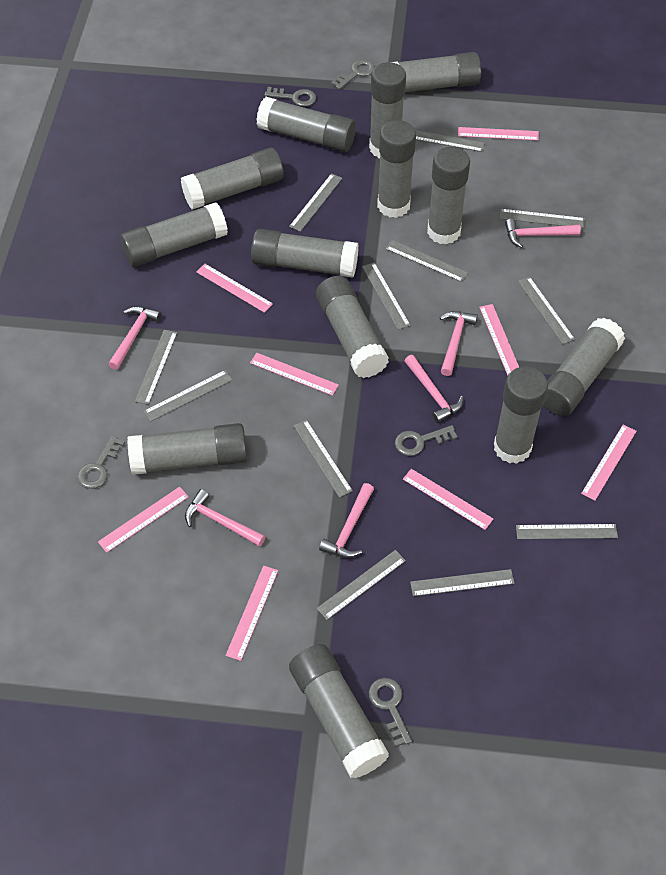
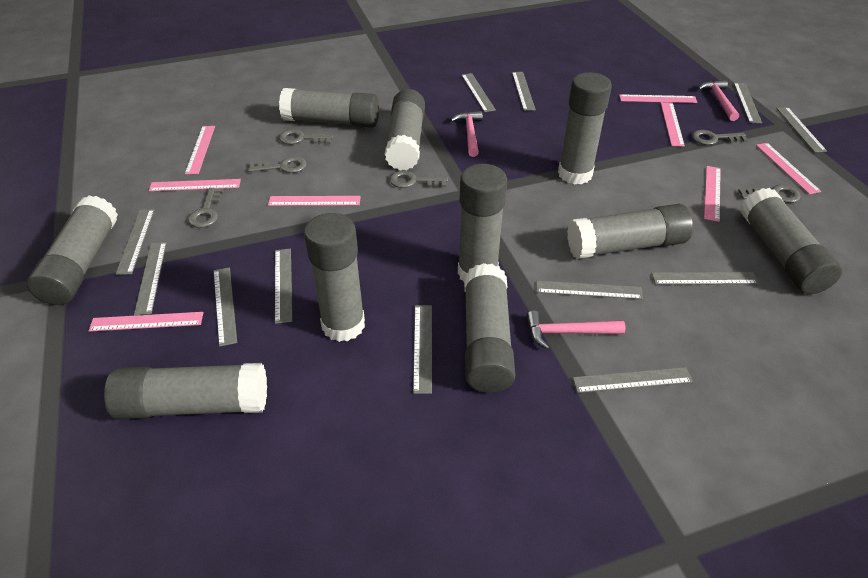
grey glue stick: 13 -> 10
grey key: 5 -> 6
pink hammer: 6 -> 3

